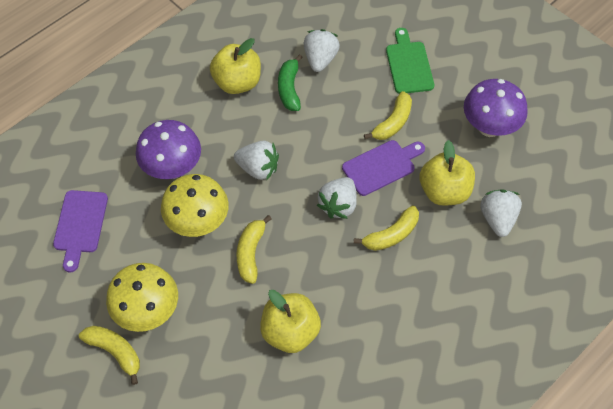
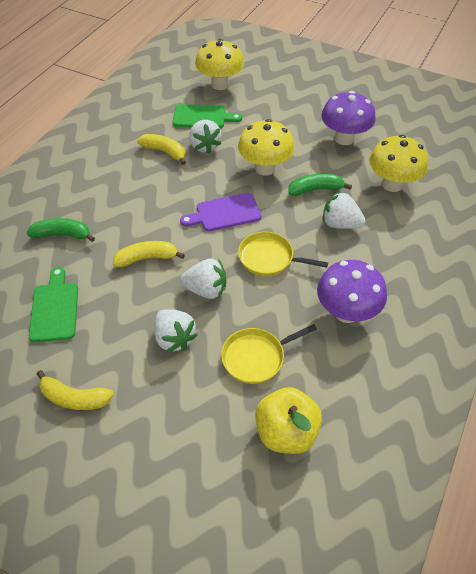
green banana: 1 -> 2
green cutting board: 1 -> 2
purple cutting board: 2 -> 1
yellow apple: 3 -> 1
yellow banana: 4 -> 3
yellow mushroom: 2 -> 3
yellow pan: 0 -> 2

